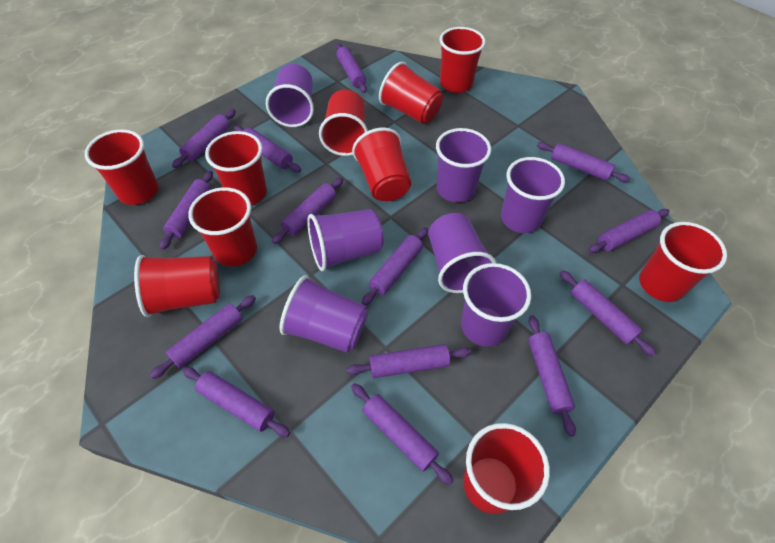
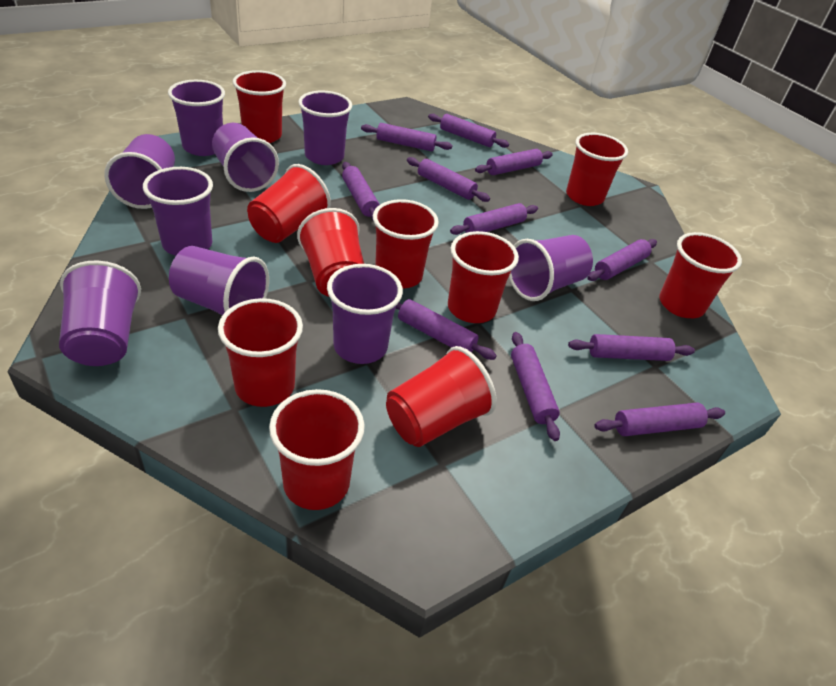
purple cup: 7 -> 9
purple rolling pin: 14 -> 11

